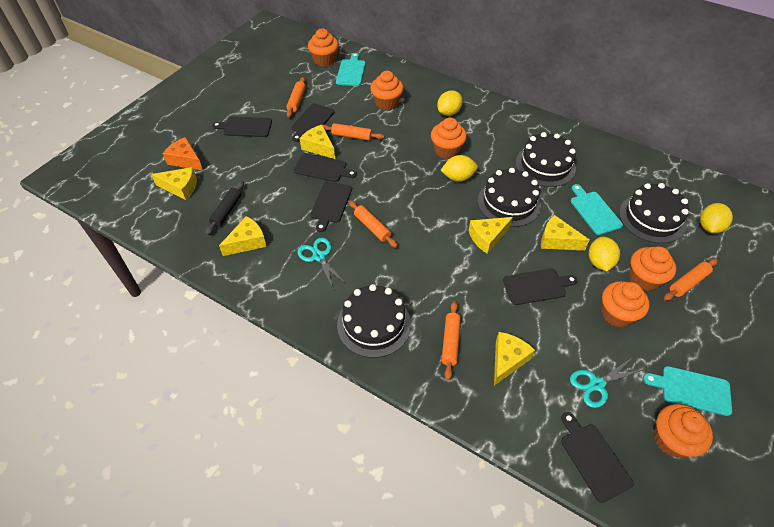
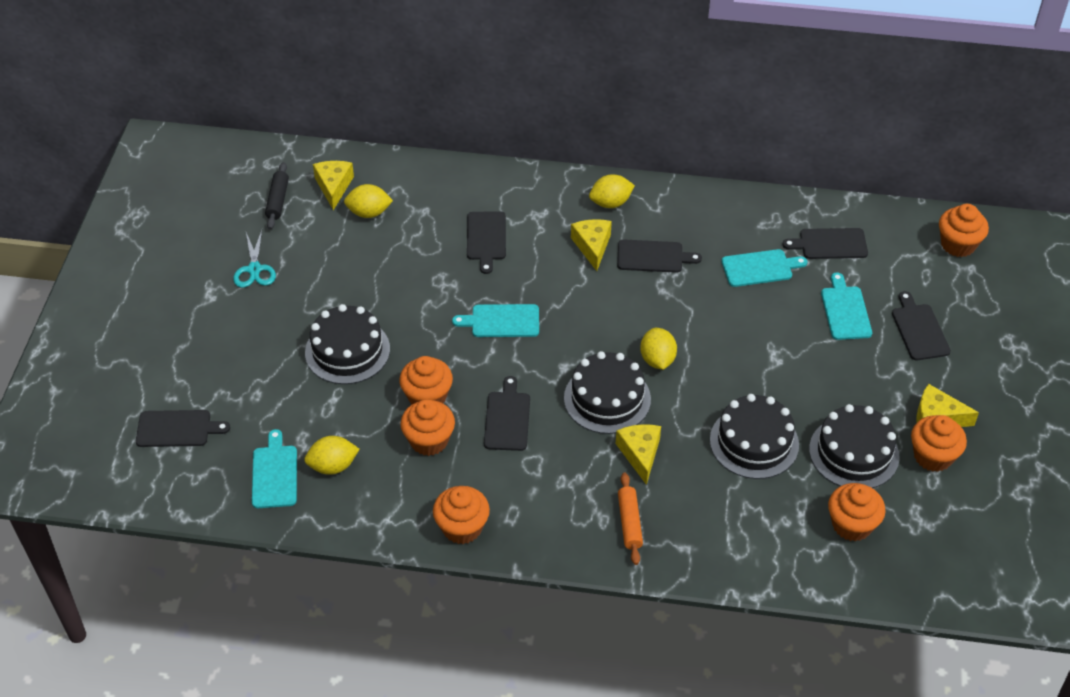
orange cheese: 1 -> 0
orange rolling pin: 5 -> 1
turquoise cutting board: 3 -> 4
turquoise scissors: 2 -> 1
yellow cheese: 6 -> 4

